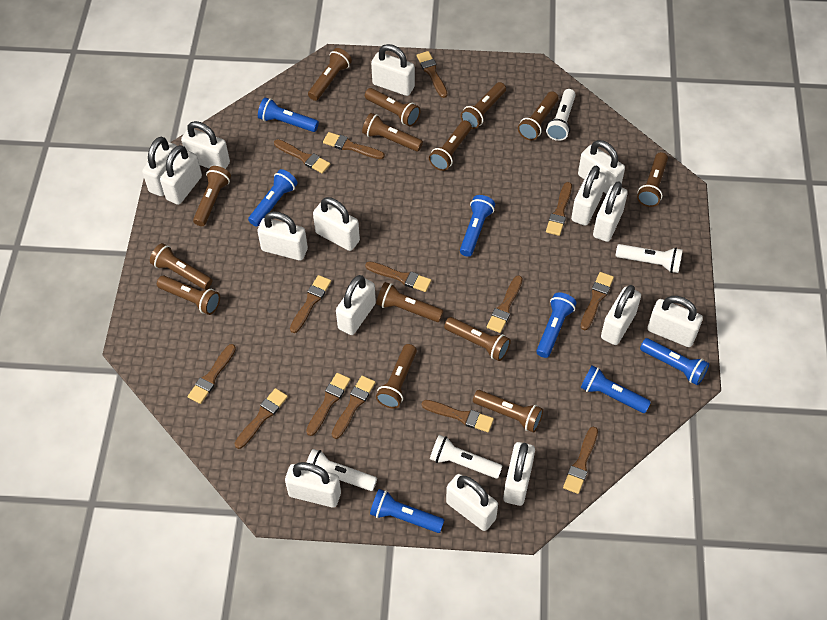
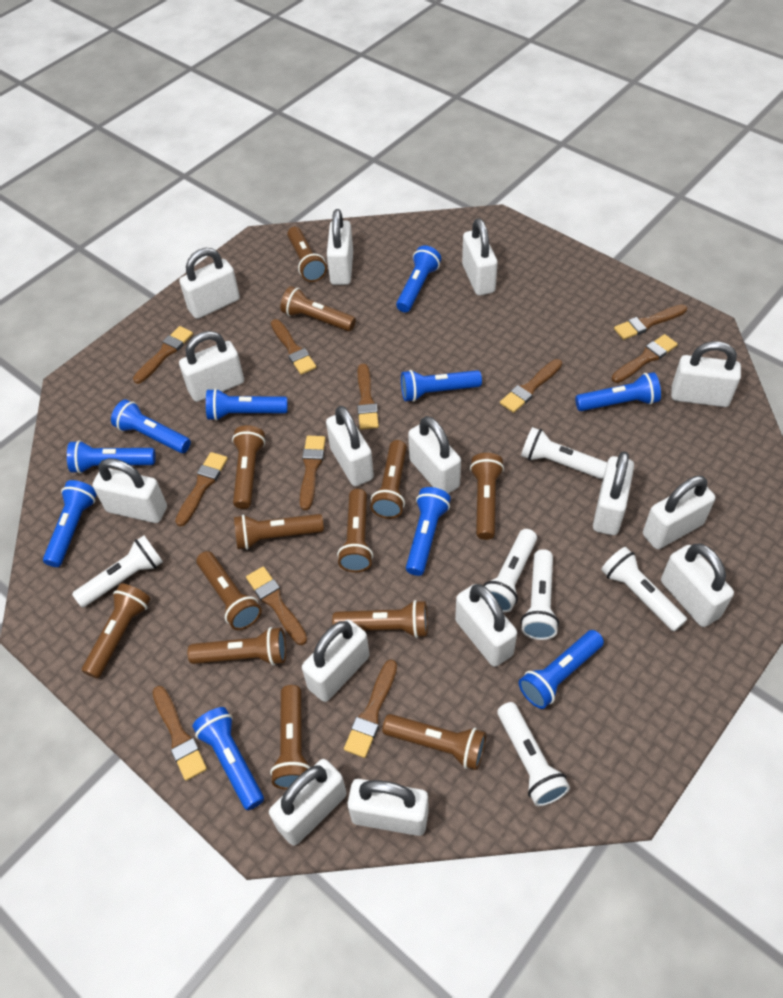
blue flashlight: 7 -> 10
brown brush: 14 -> 11
brown flashlight: 14 -> 13
white flashlight: 4 -> 6

